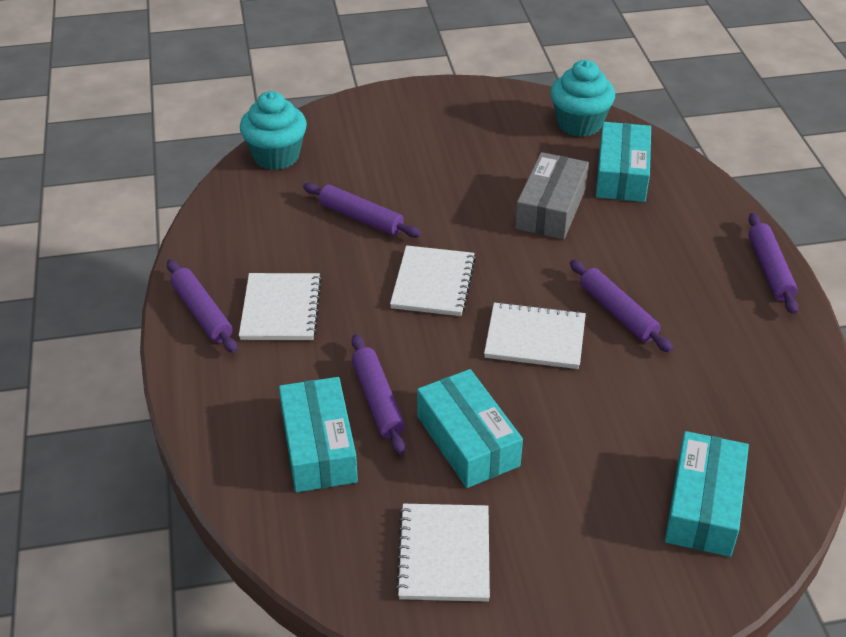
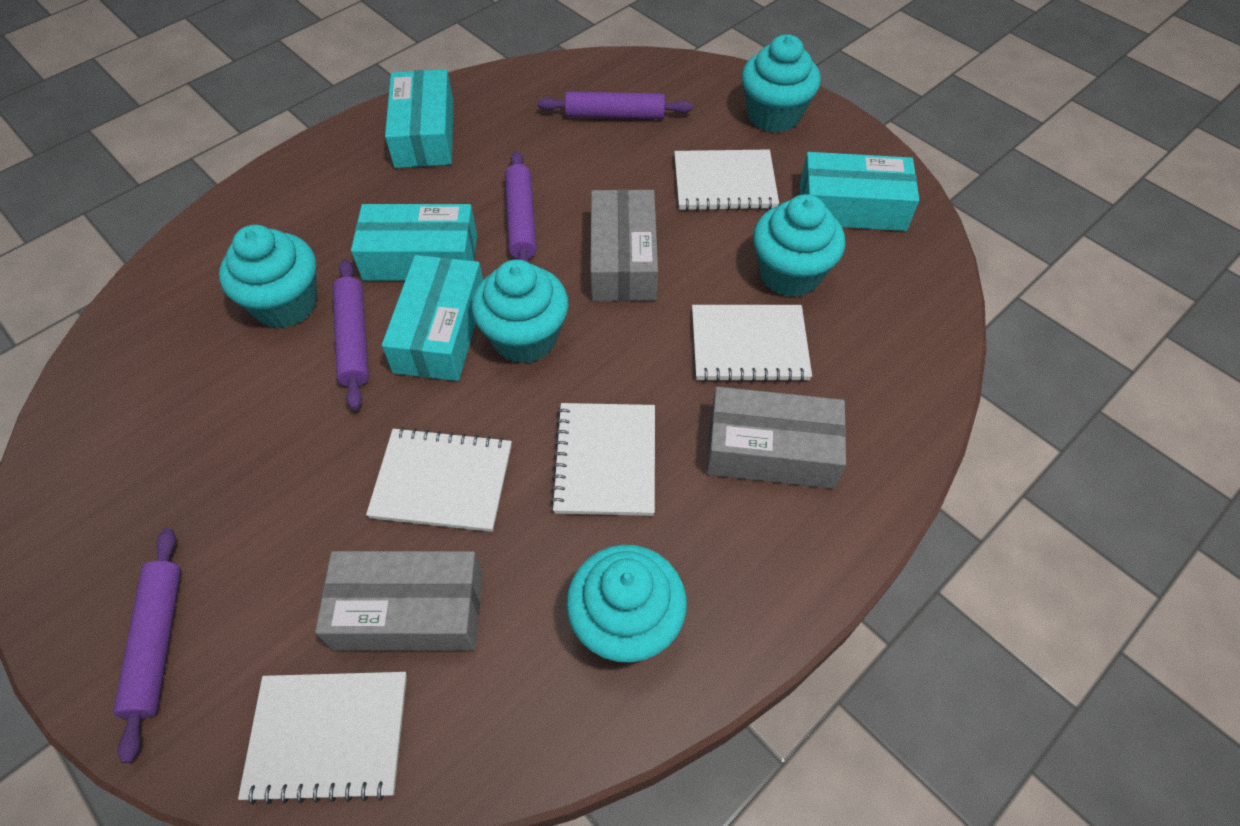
grey box: 1 -> 3
purple rolling pin: 5 -> 4
turquoise cupcake: 2 -> 5
white notebook: 4 -> 5

